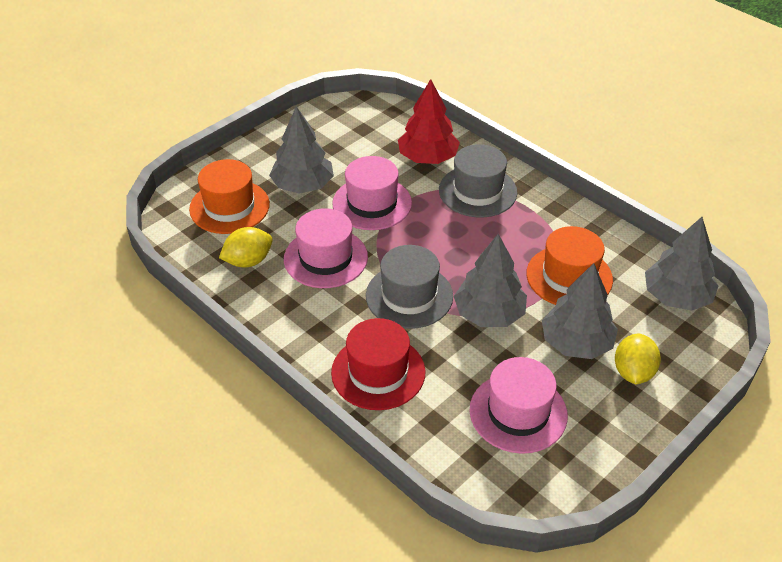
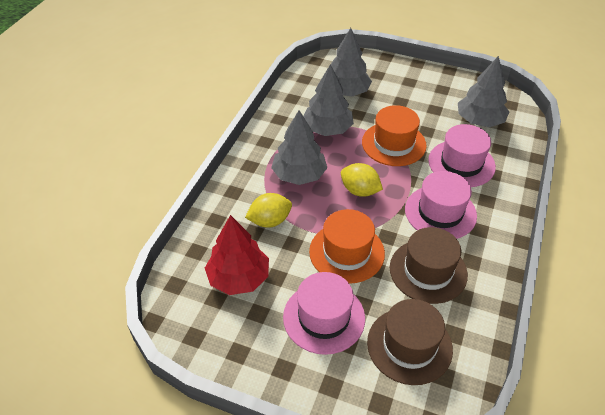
brown hat: 0 -> 2
grey hat: 2 -> 0
red hat: 1 -> 0

